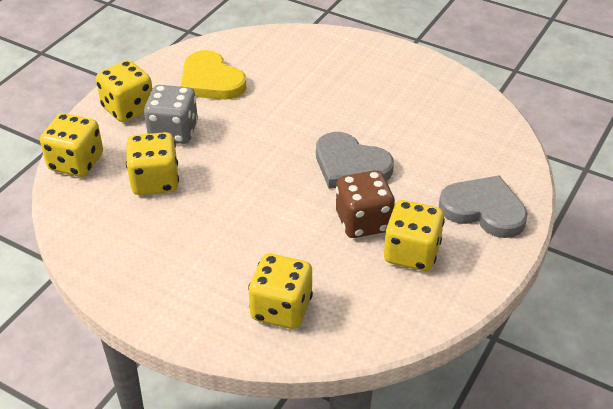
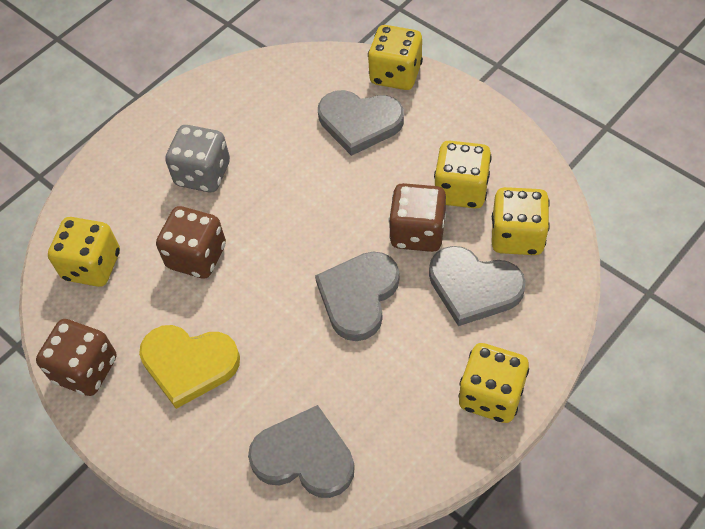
brown dice: 1 -> 3
grey heart: 2 -> 4

